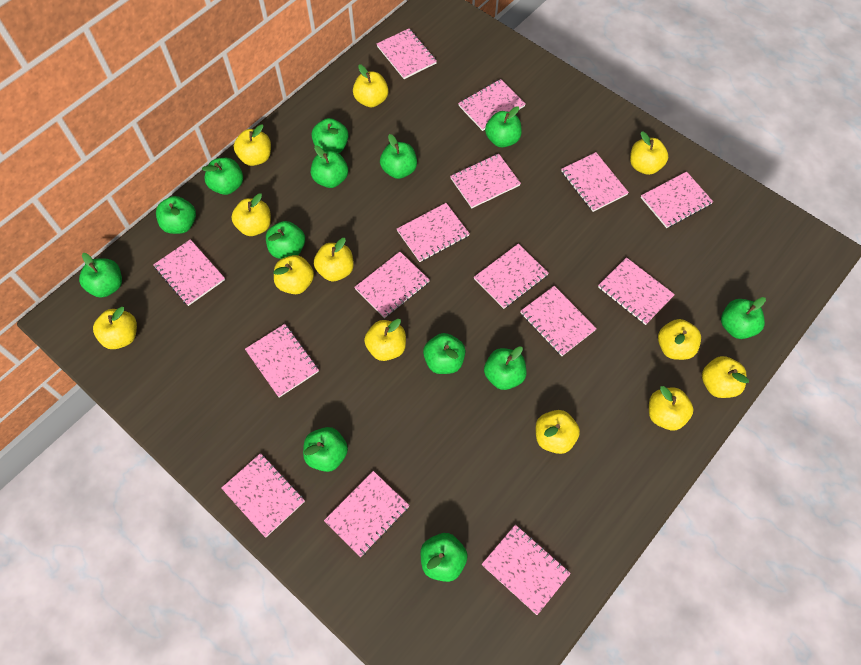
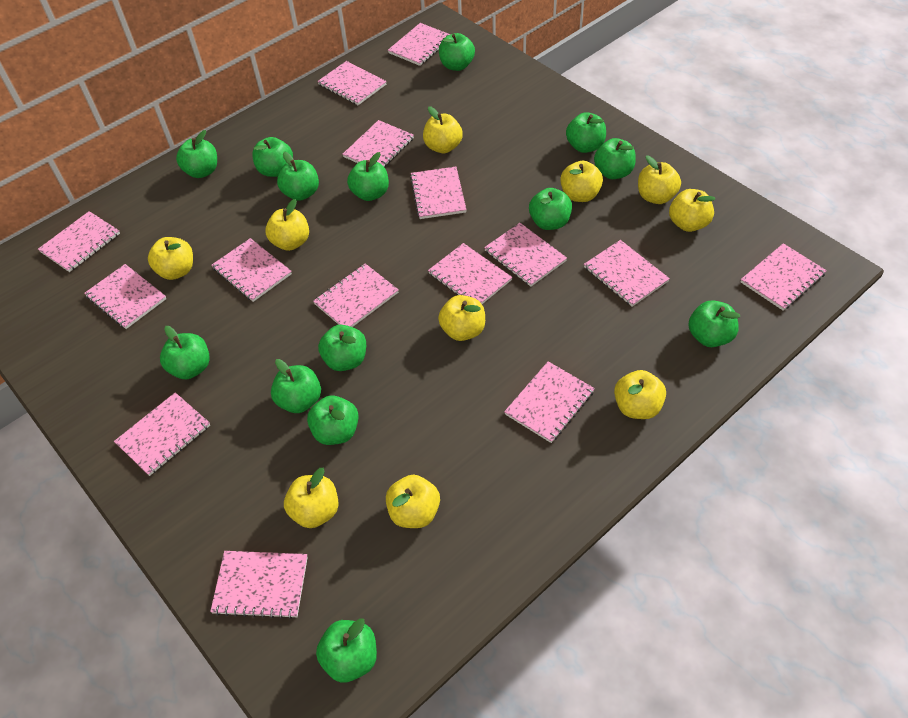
green apple: 13 -> 14
yellow apple: 12 -> 10

